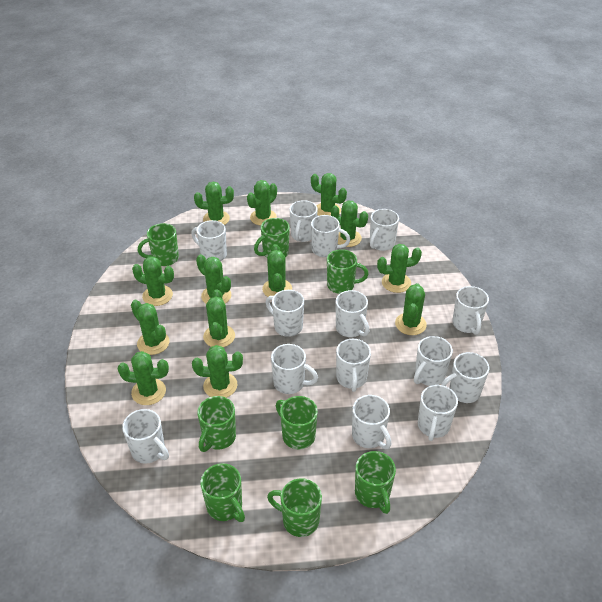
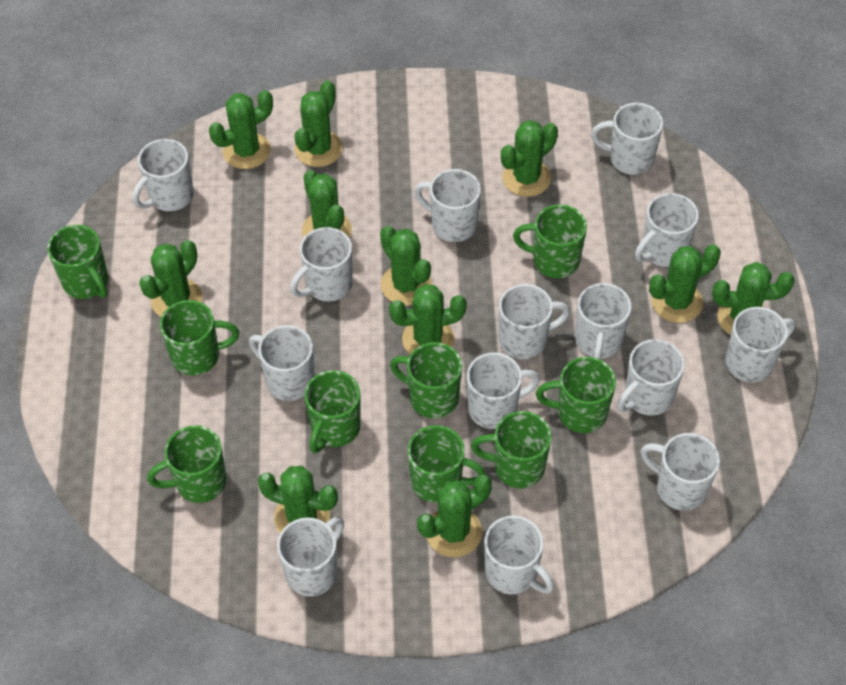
green cactus: 13 -> 11
green mug: 8 -> 9

